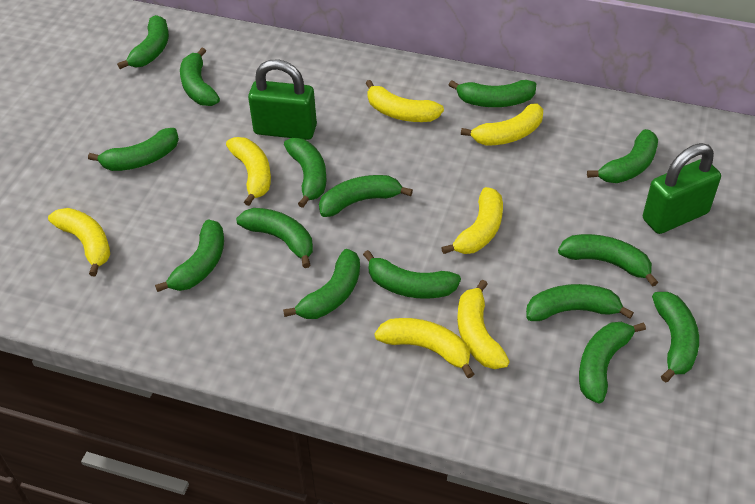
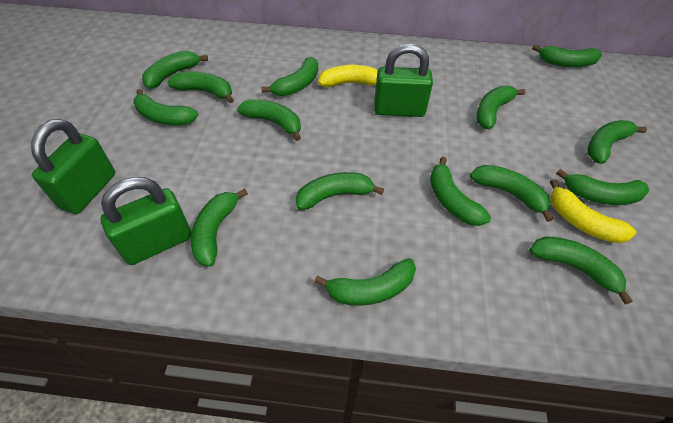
green padlock: 2 -> 3
yellow banana: 7 -> 2

